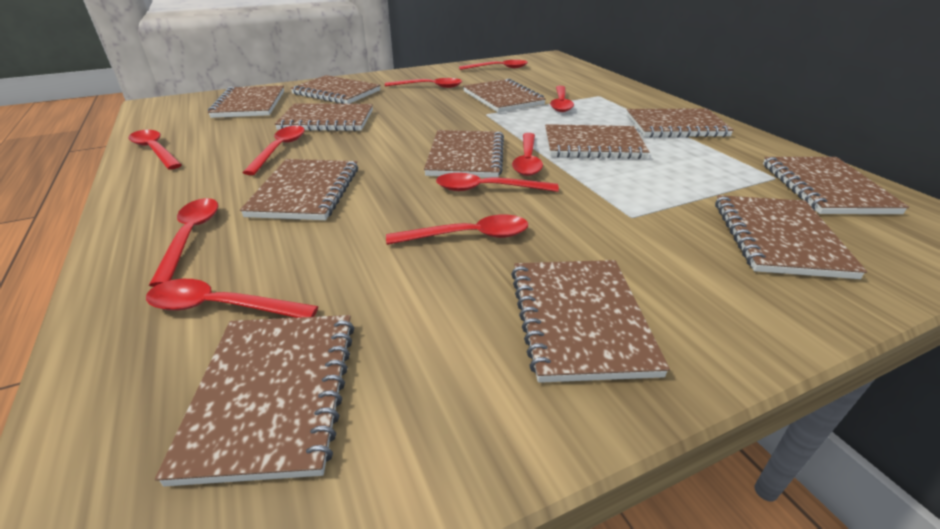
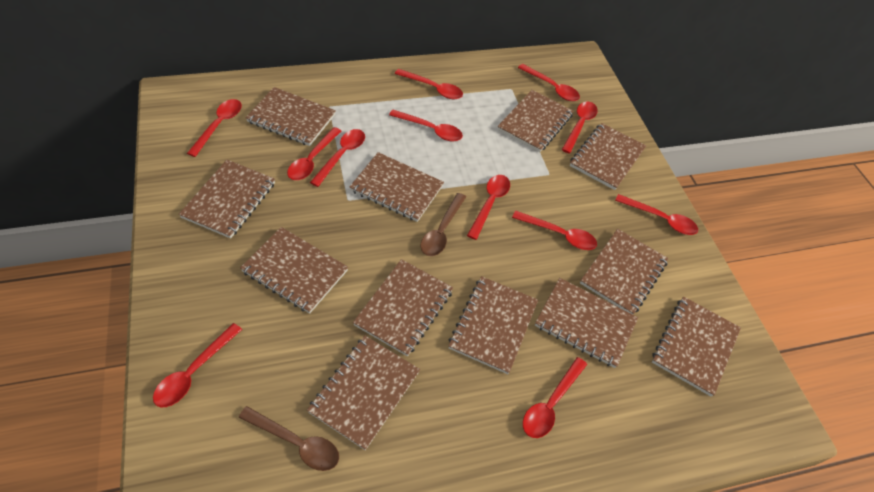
brown spoon: 0 -> 2
red spoon: 10 -> 12

